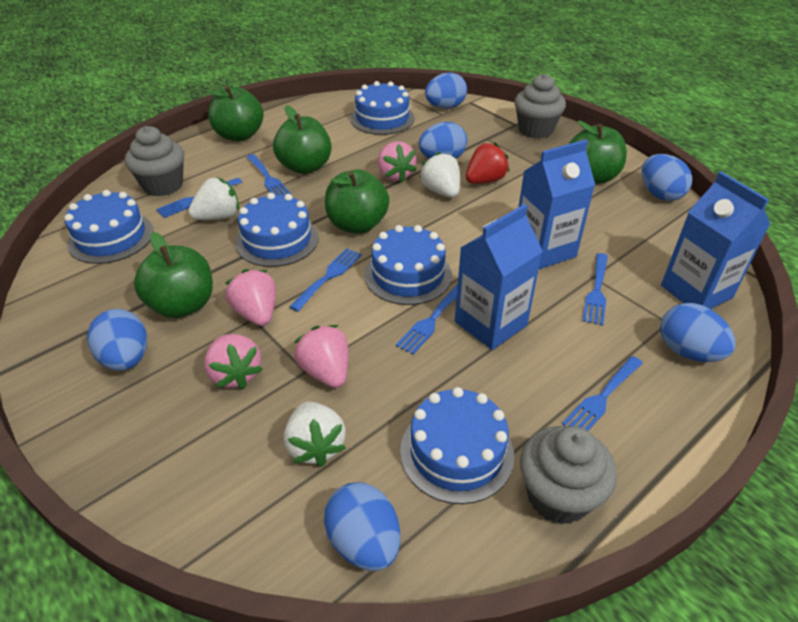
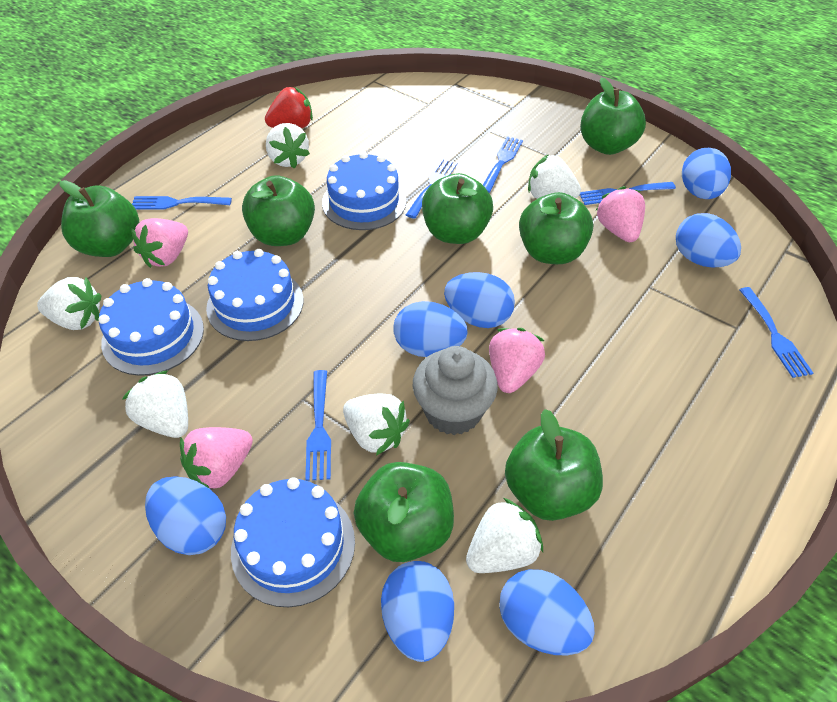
blue cake: 5 -> 4
blue carton: 3 -> 0
blue egg: 6 -> 7
green apple: 5 -> 7
grey cupcake: 3 -> 1
white strawberry: 3 -> 6

